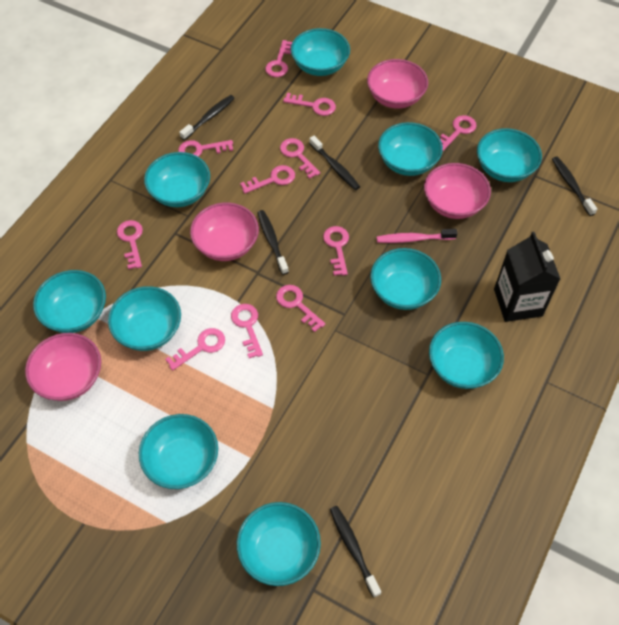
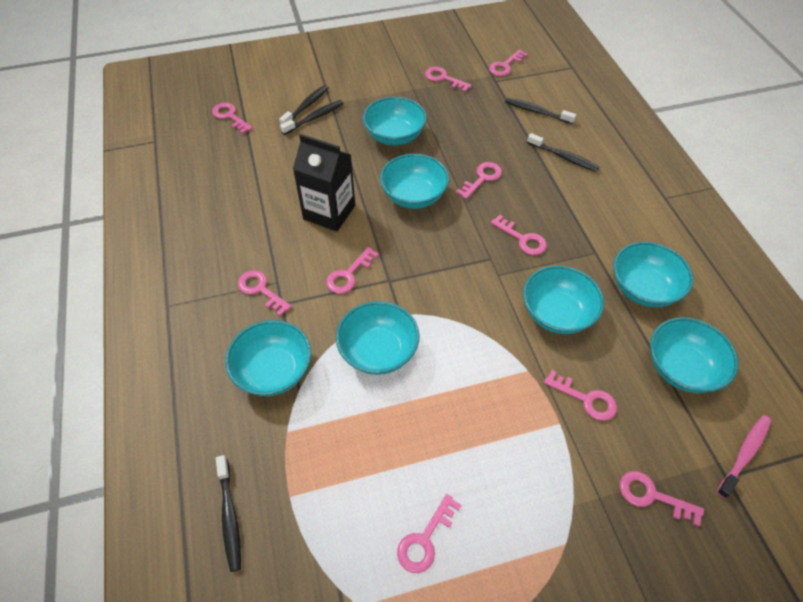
pink bowl: 4 -> 0
pink key: 11 -> 10
turquoise bowl: 10 -> 7

